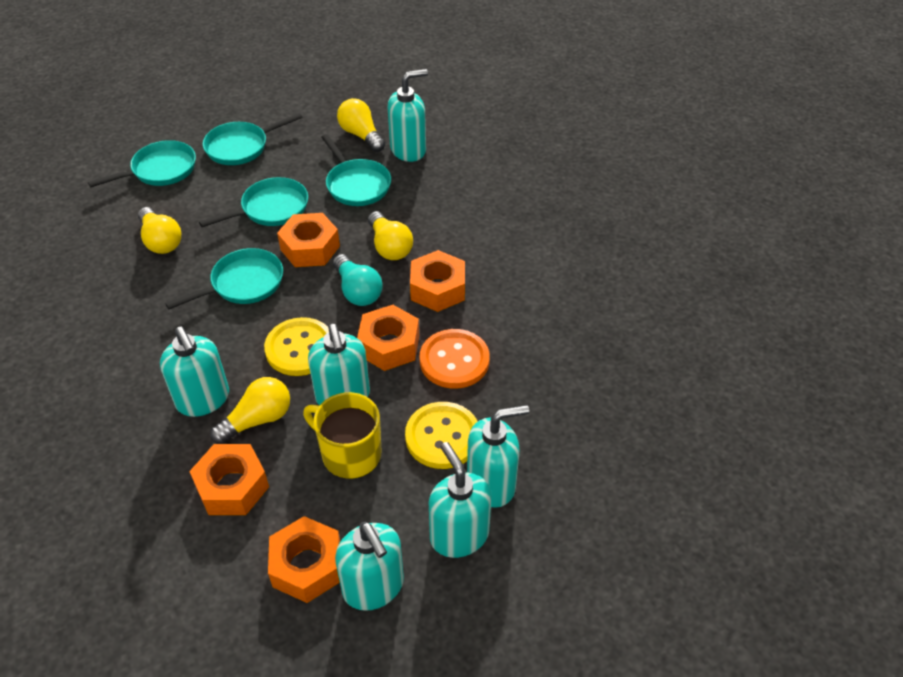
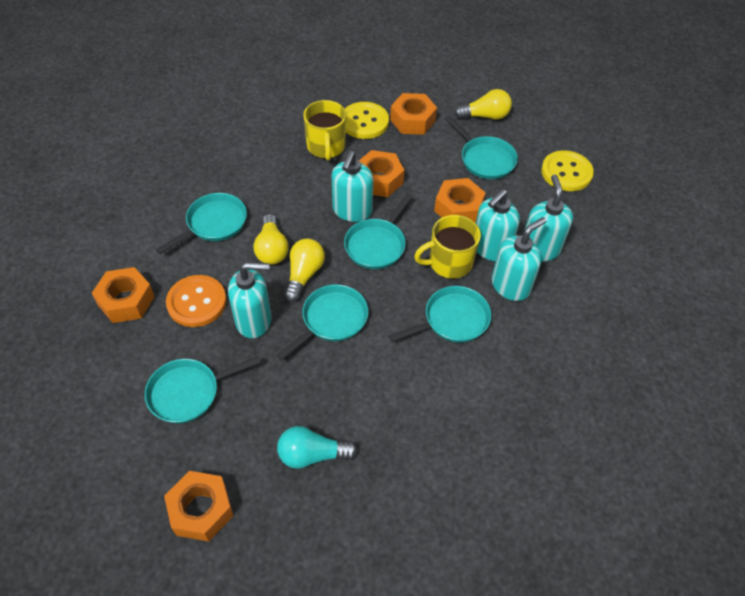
turquoise pan: 5 -> 6
turquoise soap dispenser: 6 -> 5
yellow light bulb: 4 -> 3
yellow mug: 1 -> 2

